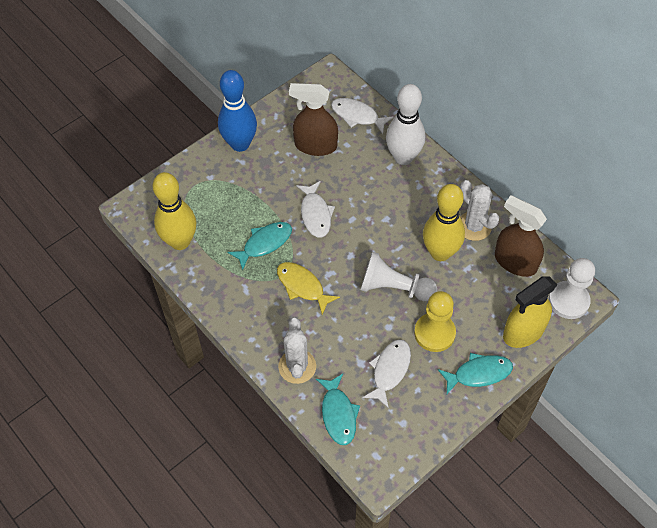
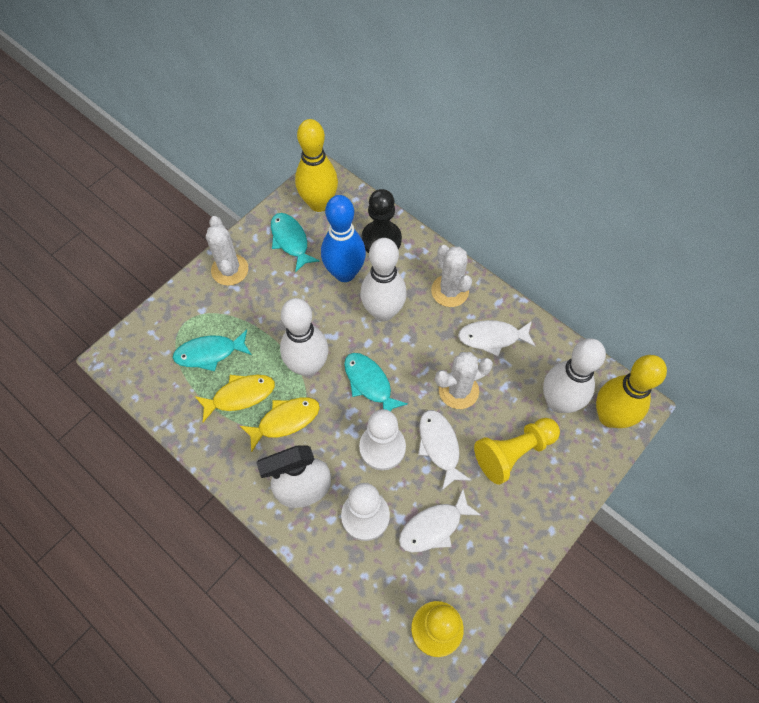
black pawn: 0 -> 1
brown spray bottle: 2 -> 0
white bowling pin: 1 -> 3
white cactus: 2 -> 3
white spray bottle: 0 -> 1
yellow fish: 1 -> 2
yellow pawn: 1 -> 2
yellow spray bottle: 1 -> 0

